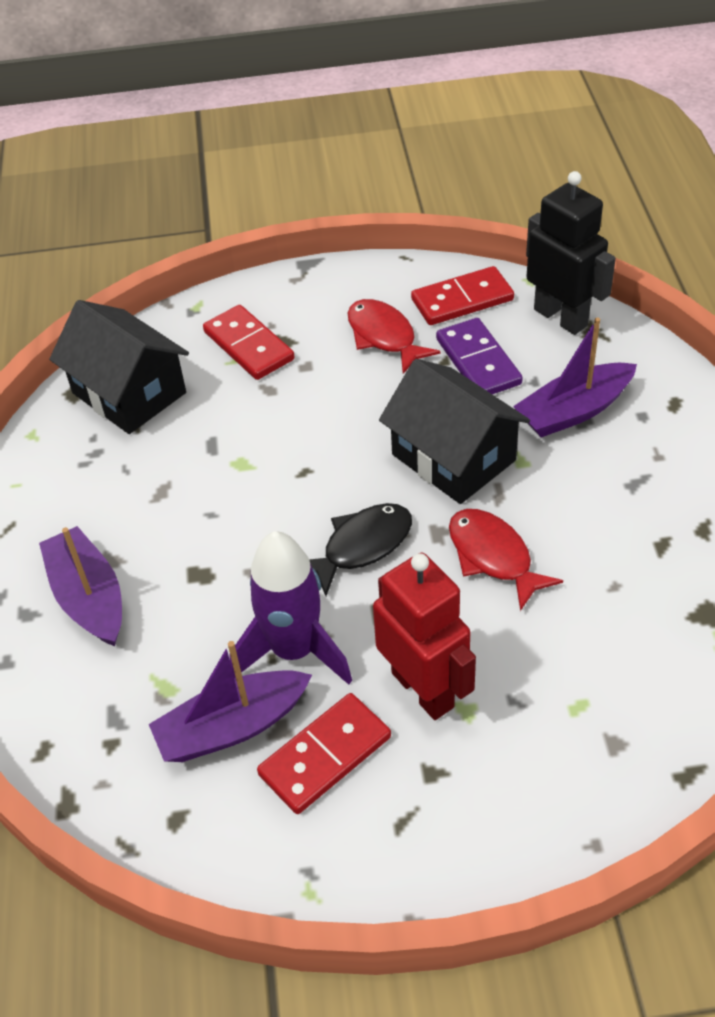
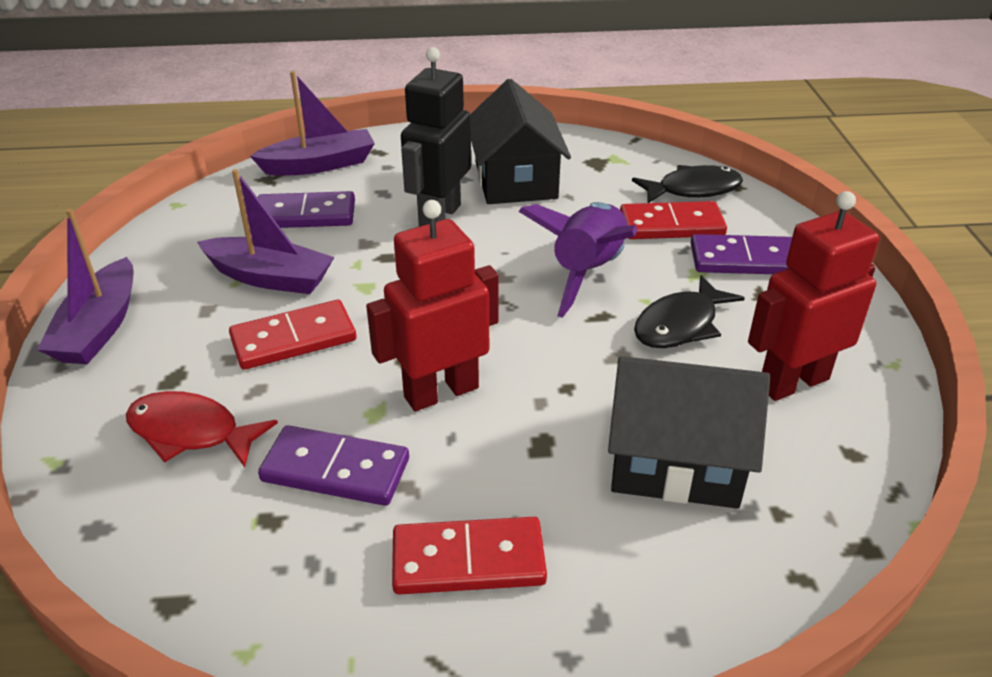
black fish: 1 -> 2
purple domino: 1 -> 3
red fish: 2 -> 1
red robot: 1 -> 2

